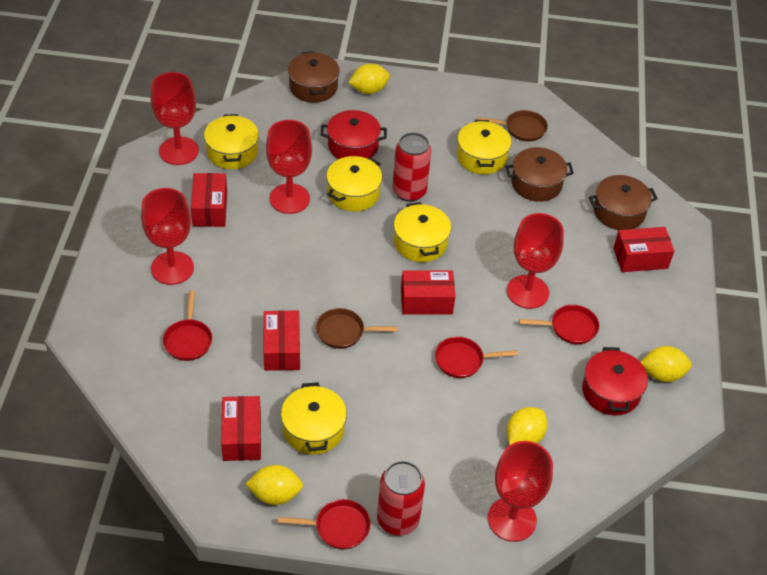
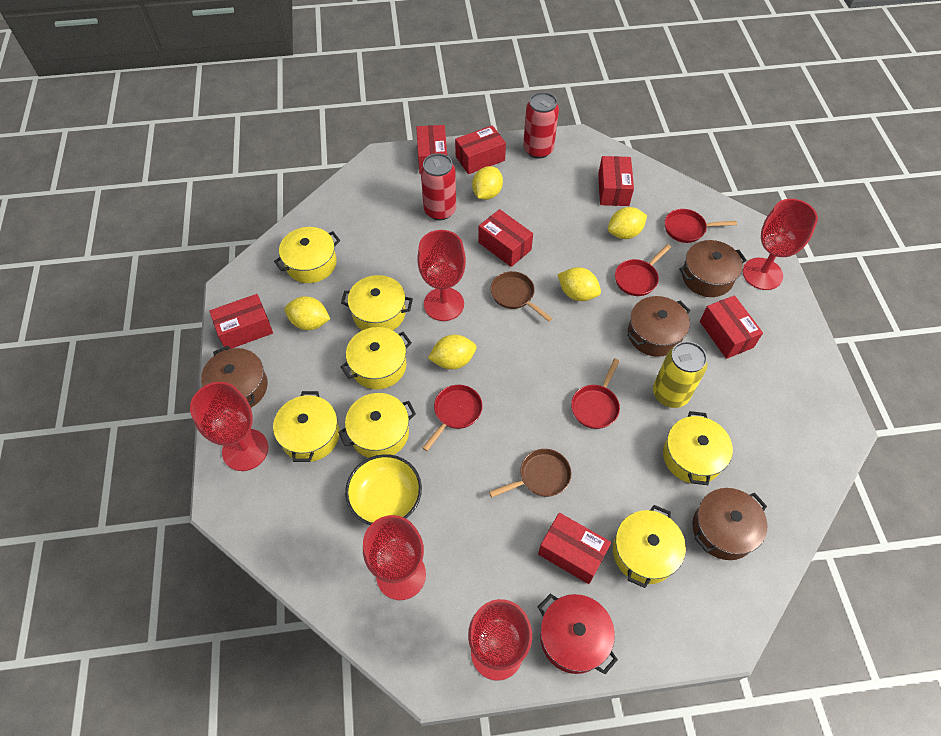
brown pot: 3 -> 4
red box: 5 -> 7
red pot: 2 -> 1
yellow bowl: 0 -> 1
yellow can: 0 -> 1
yellow lemon: 4 -> 5
yellow pot: 5 -> 7

